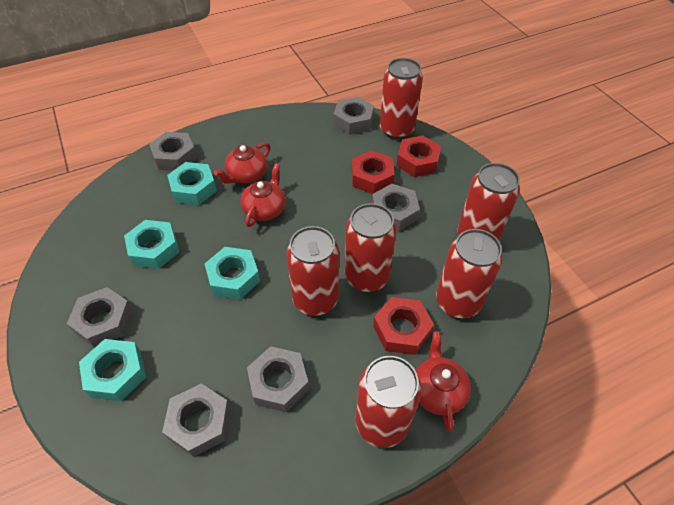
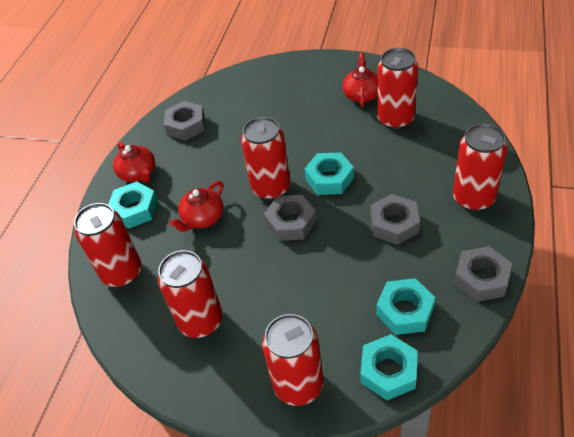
grey nut: 6 -> 4
red nut: 3 -> 0

